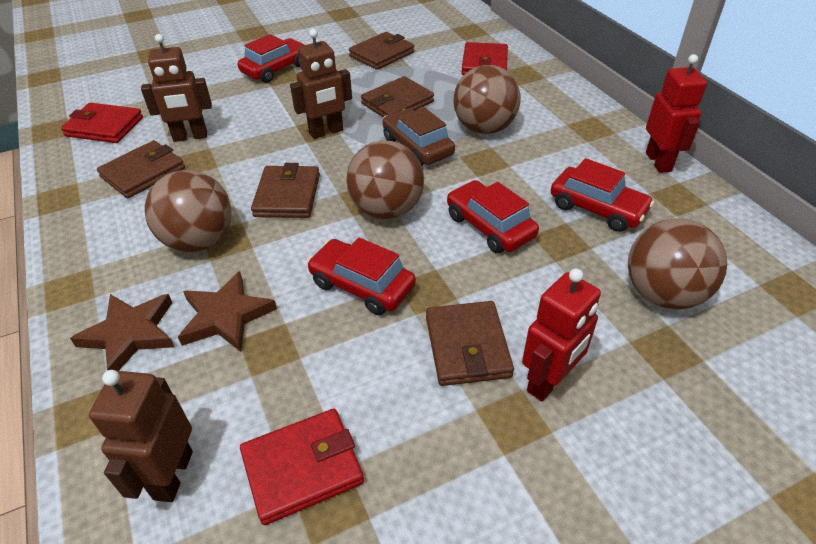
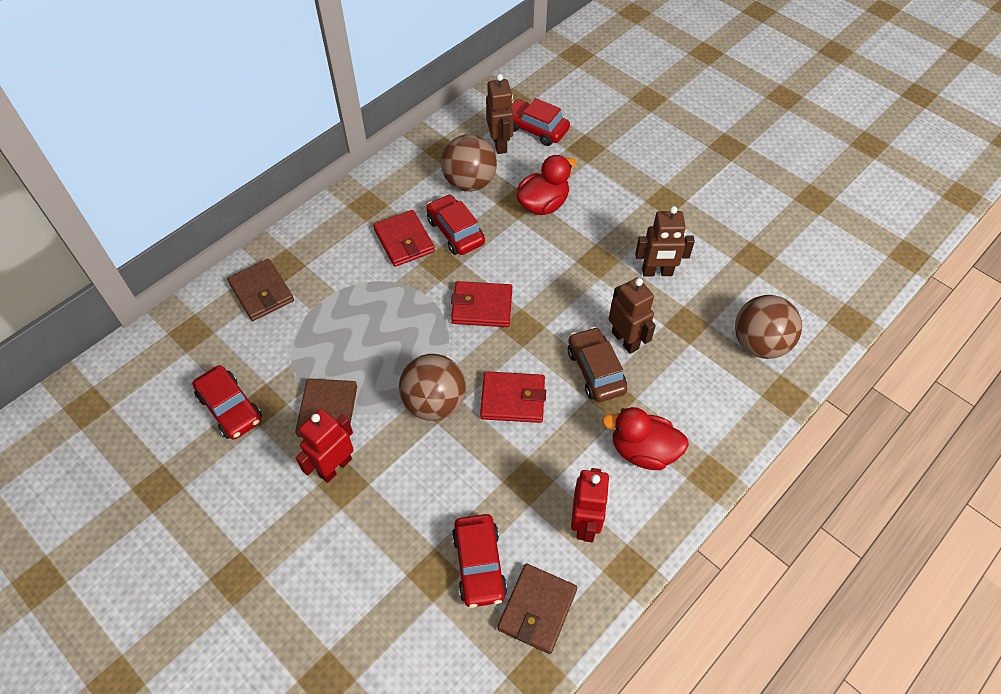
brown ball: 4 -> 3
brown star: 2 -> 0
brown wallet: 5 -> 3
red duck: 0 -> 2

